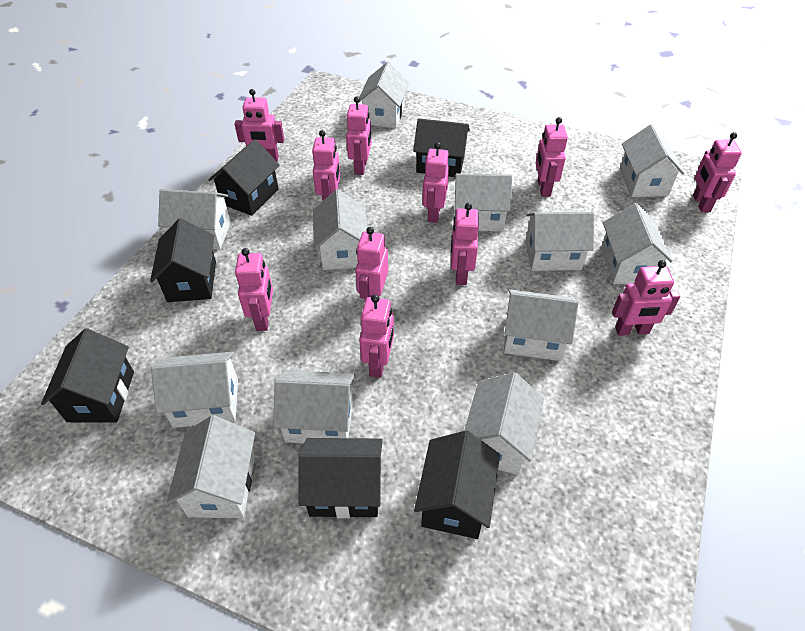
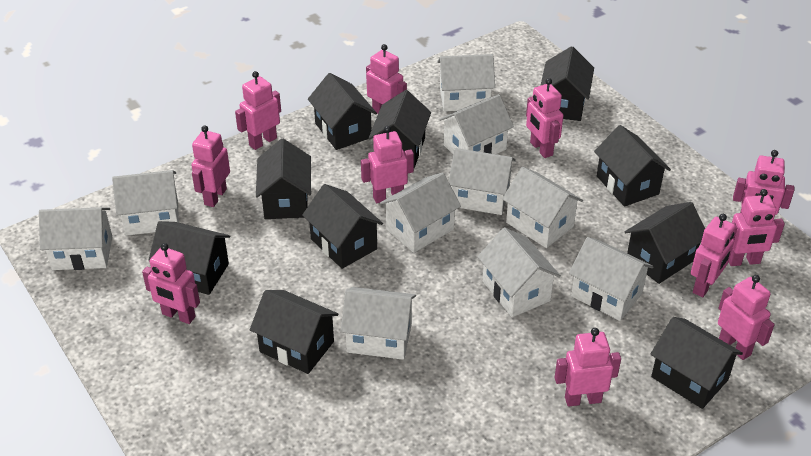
black house: 6 -> 10
white house: 12 -> 10

